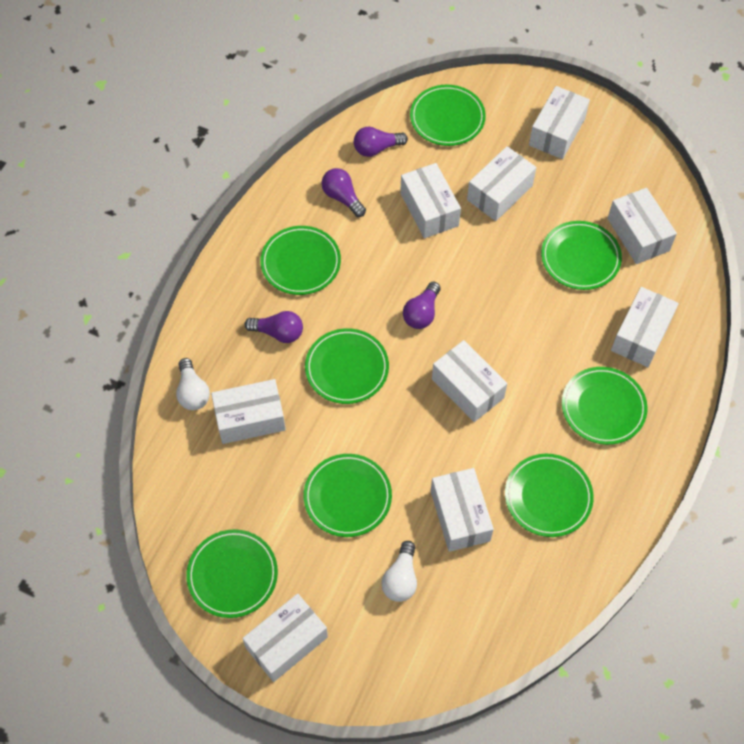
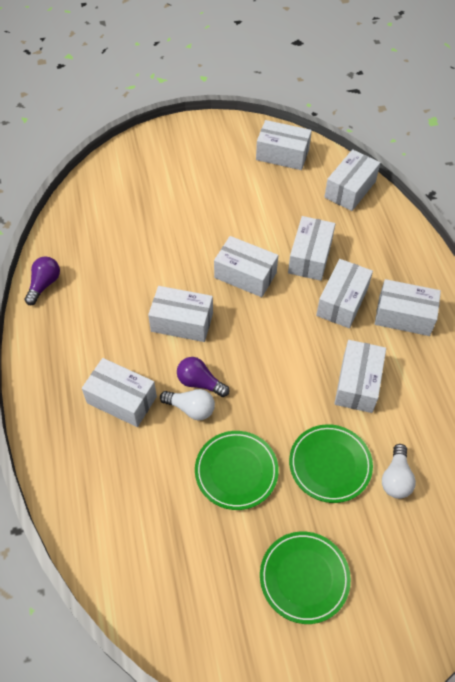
green plate: 8 -> 3
purple light bulb: 4 -> 2

